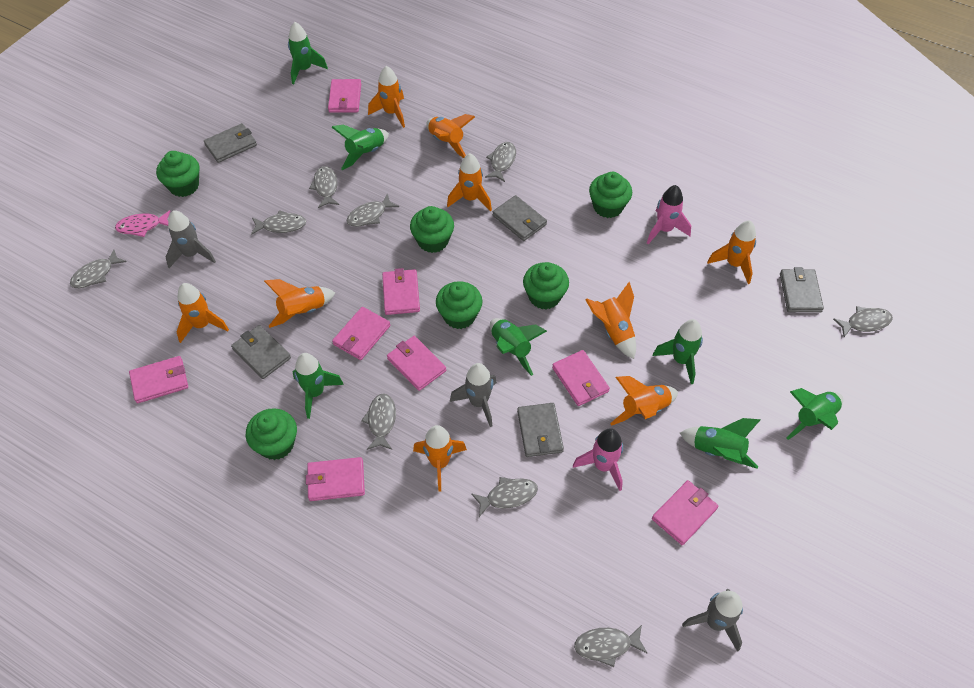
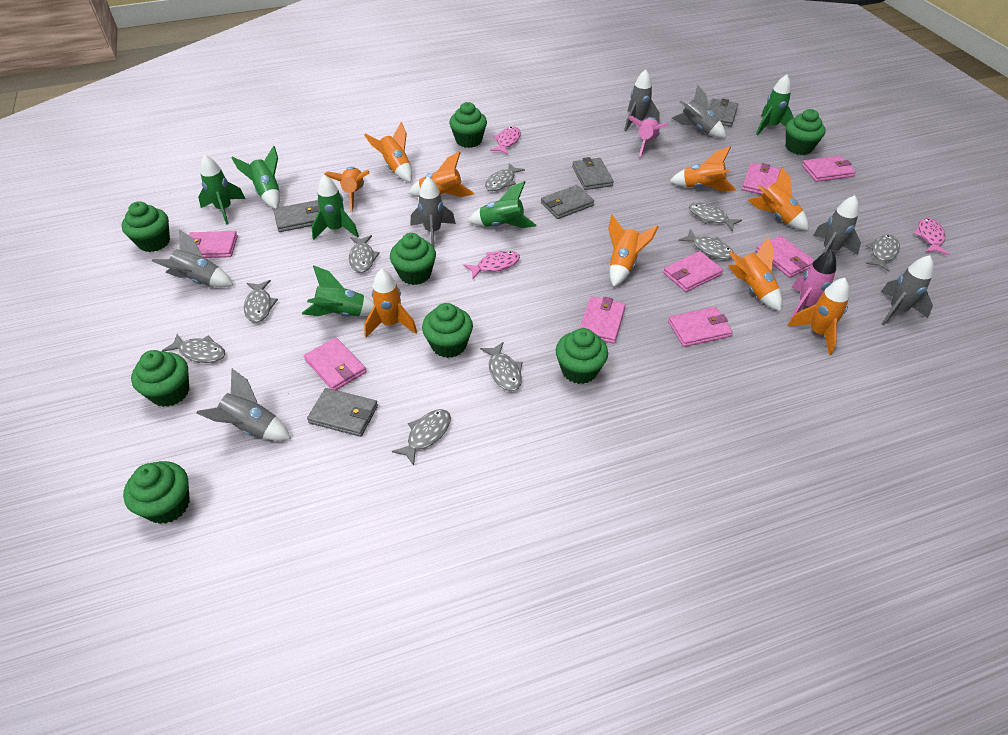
green cupcake: 6 -> 8
green rocket: 7 -> 6
grey rocket: 3 -> 7
pink fish: 1 -> 3

